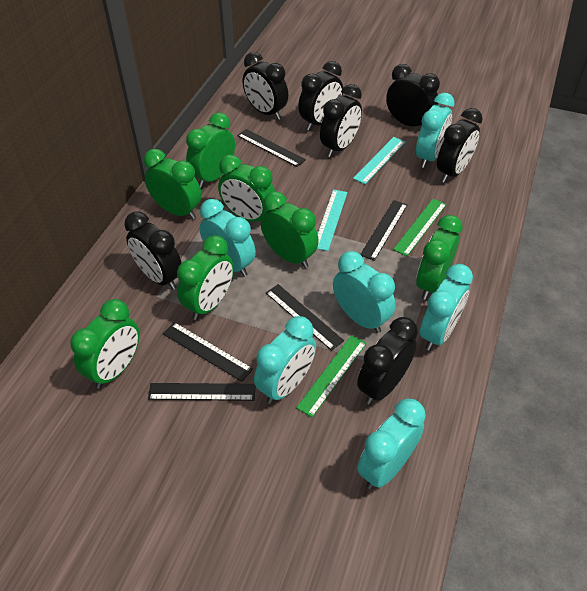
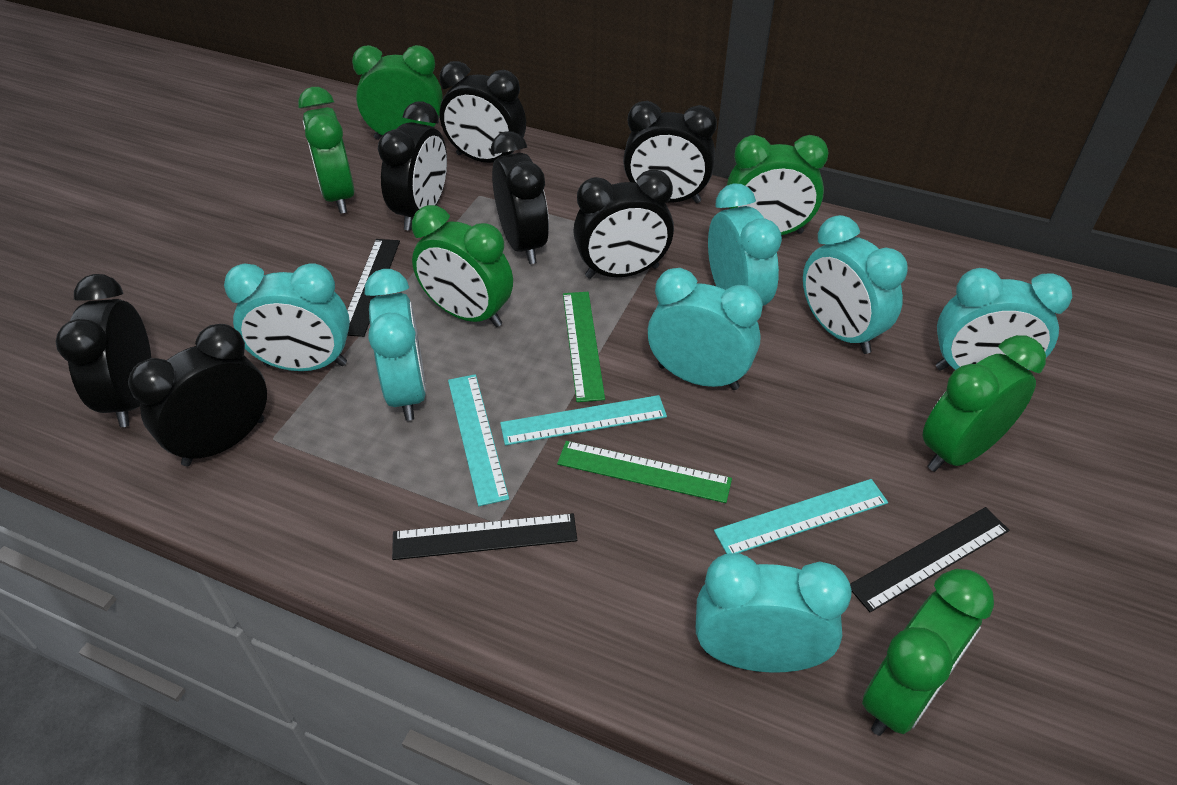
black ruler: 5 -> 3
green clock: 7 -> 6
turquoise clock: 6 -> 7
turquoise ruler: 2 -> 3

